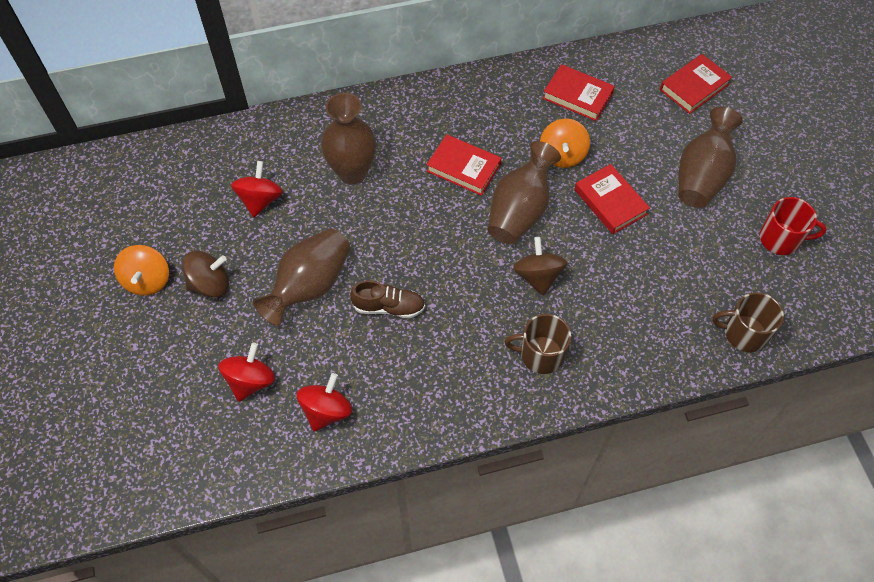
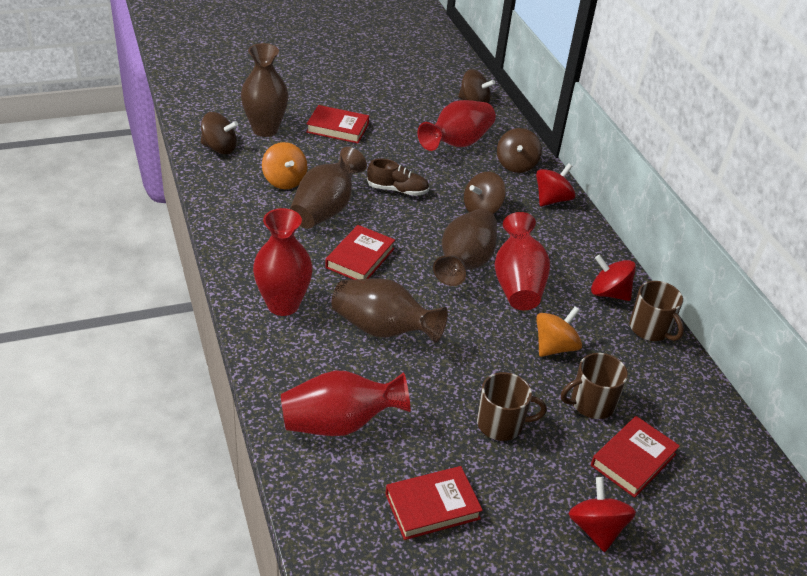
brown mug: 2 -> 3
brown spinning top: 2 -> 4
red mug: 1 -> 0
red vase: 0 -> 4

